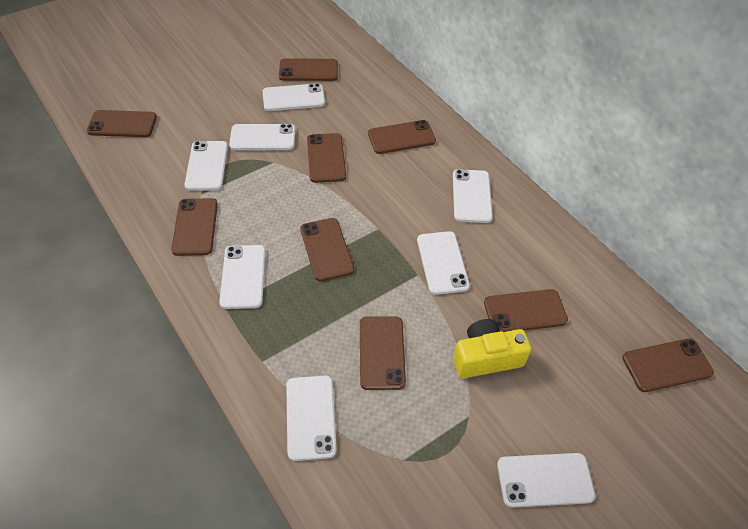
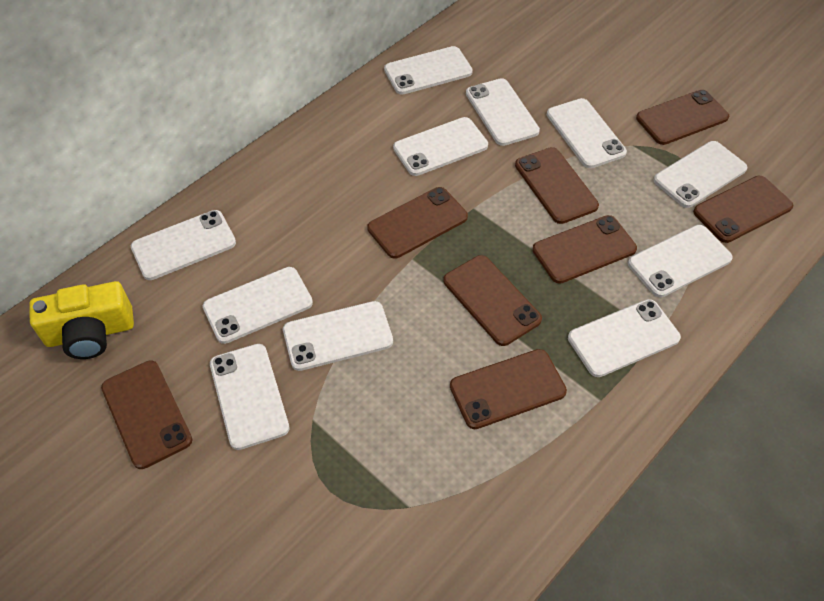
brown phone: 9 -> 8
white phone: 8 -> 11

